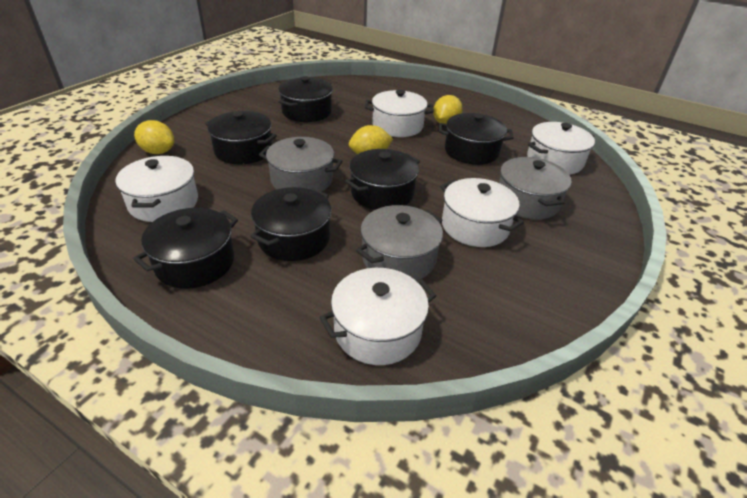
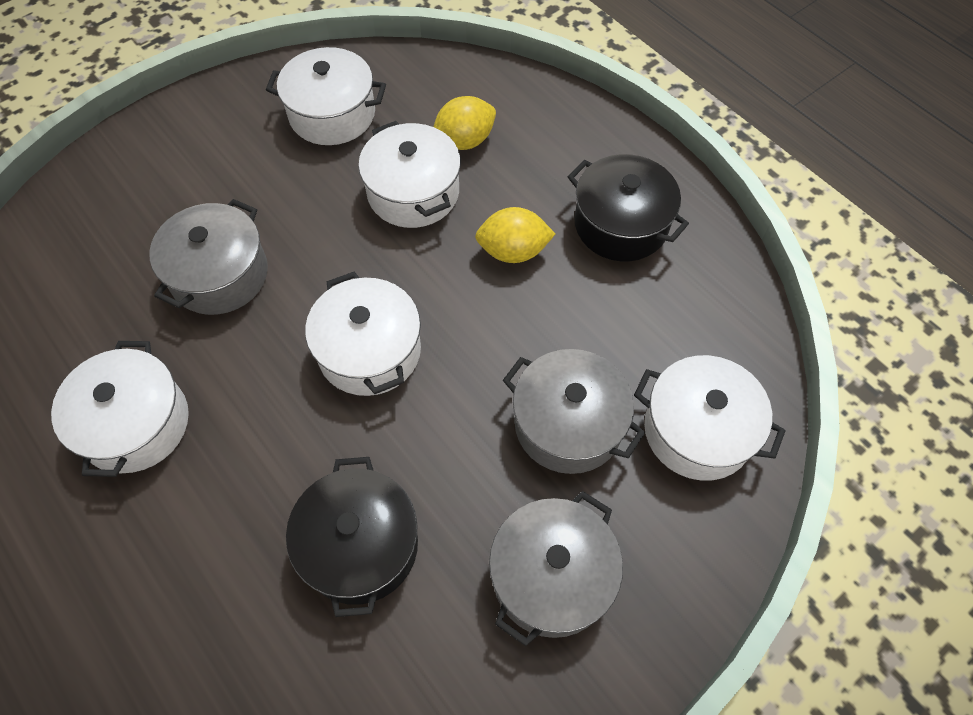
black pot: 6 -> 2
yellow lemon: 3 -> 2

